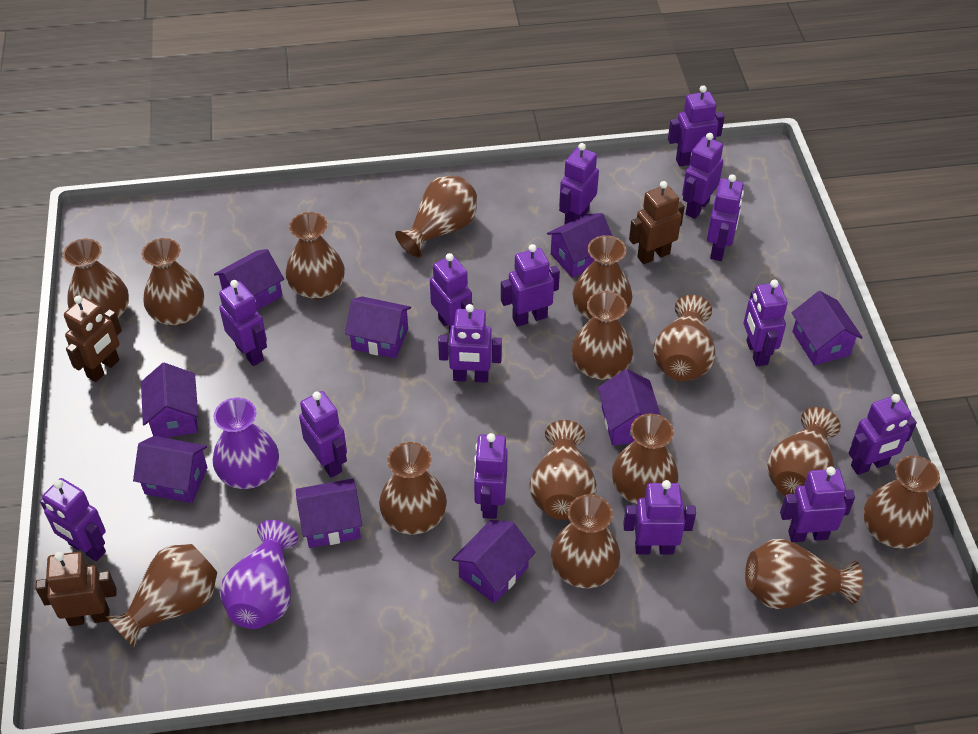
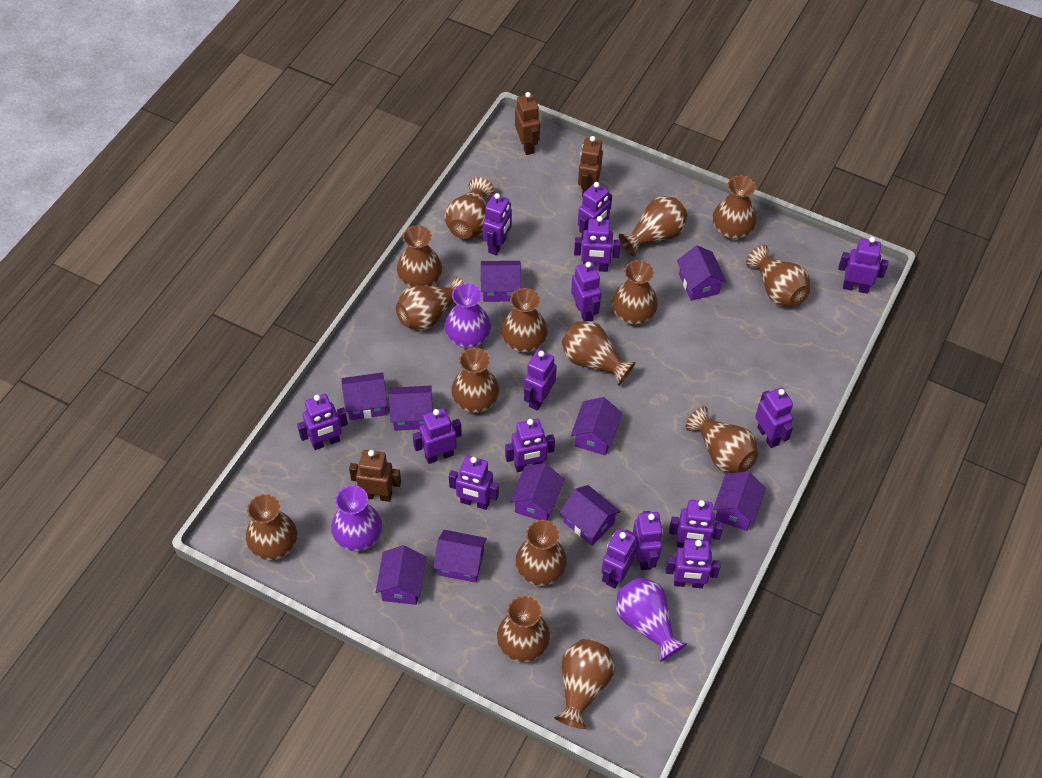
purple house: 9 -> 10
purple vase: 2 -> 3

